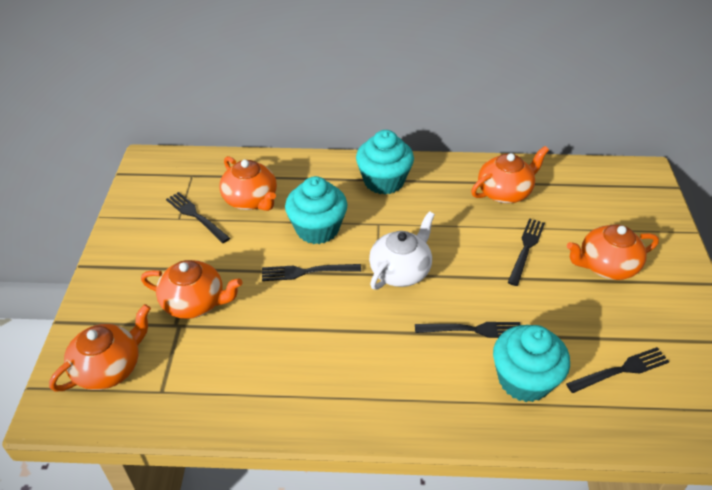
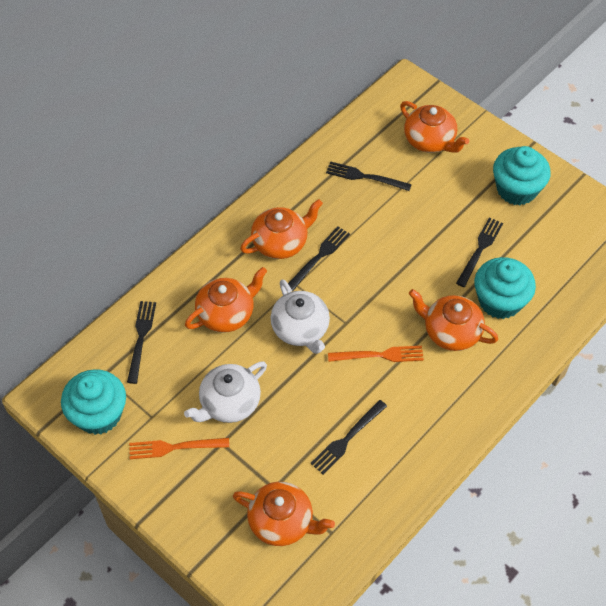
orange fork: 0 -> 2
white teapot: 1 -> 2

